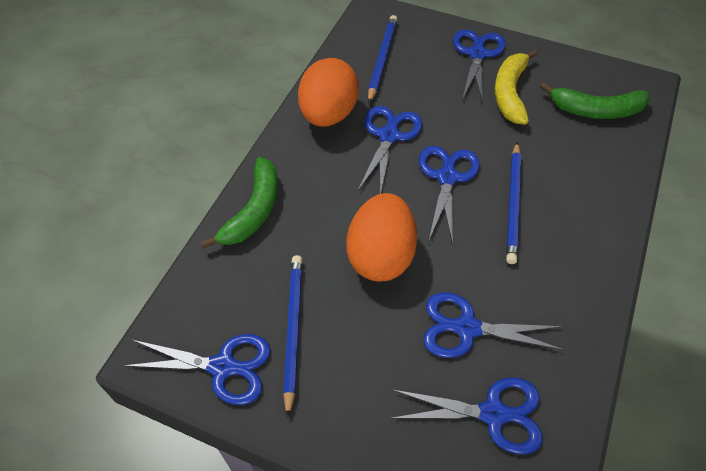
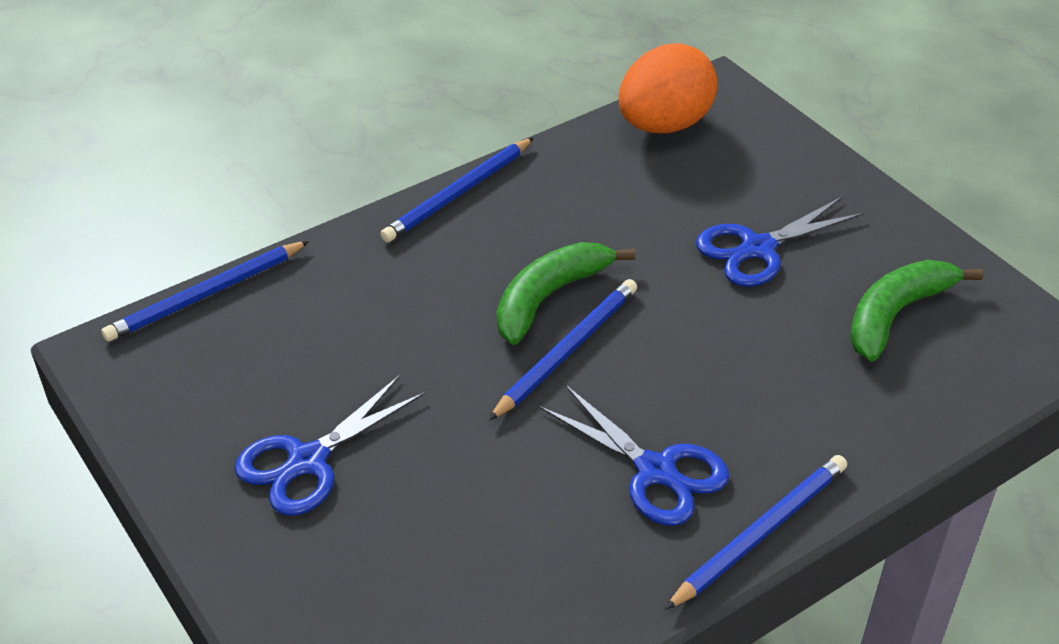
blue pencil: 3 -> 4
blue scissors: 6 -> 3
orange egg: 2 -> 1
yellow banana: 1 -> 0

